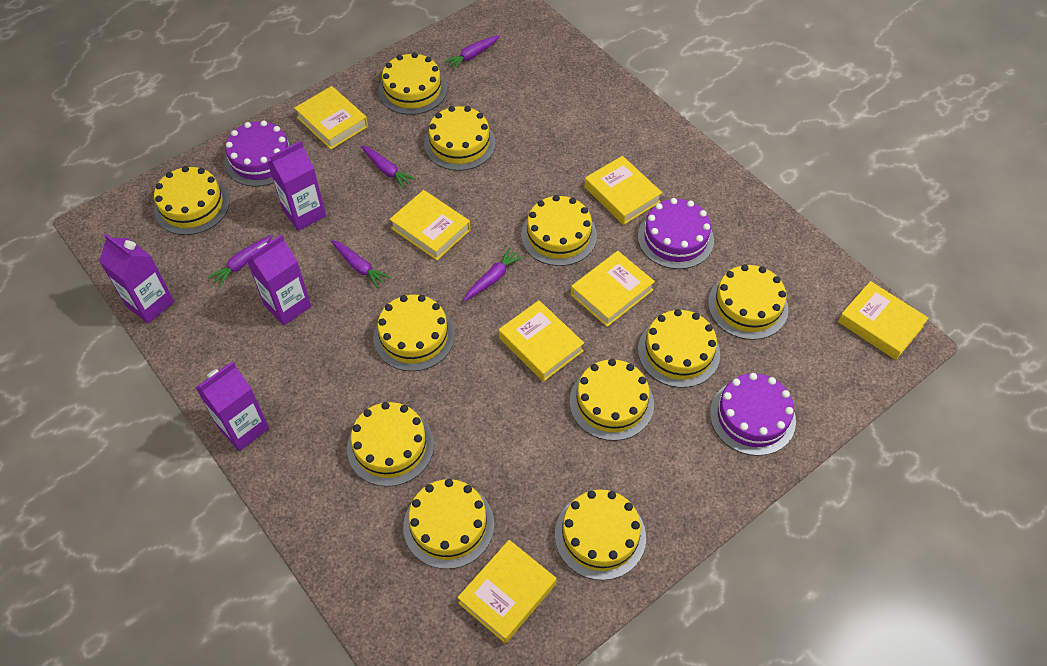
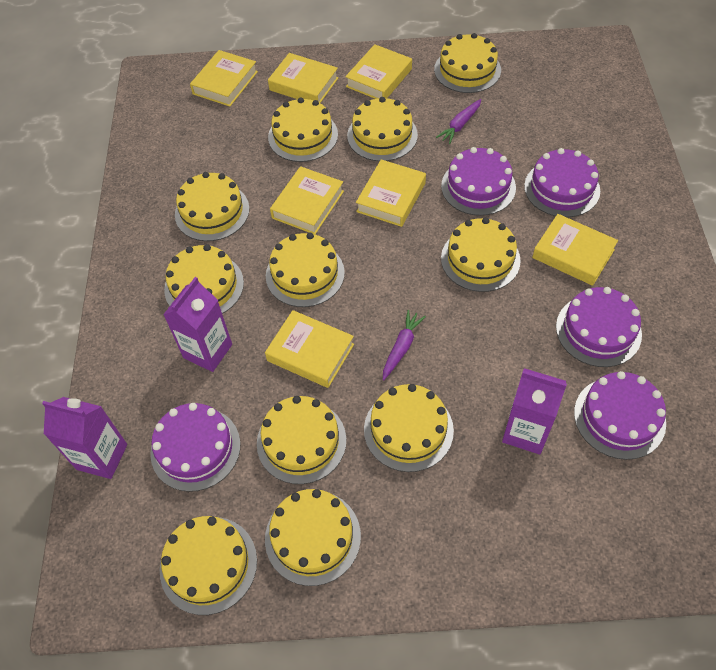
purple cake: 3 -> 5
purple carrot: 5 -> 2
purple carton: 4 -> 3

